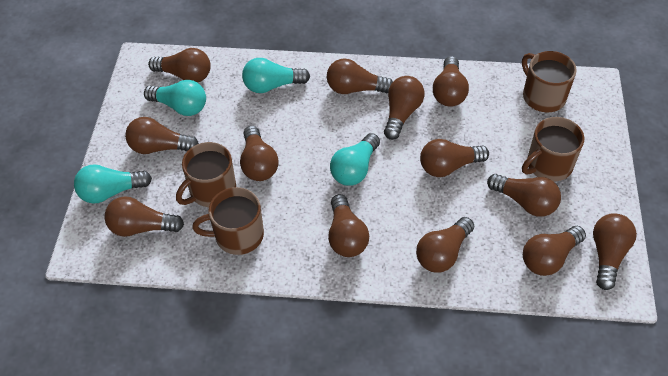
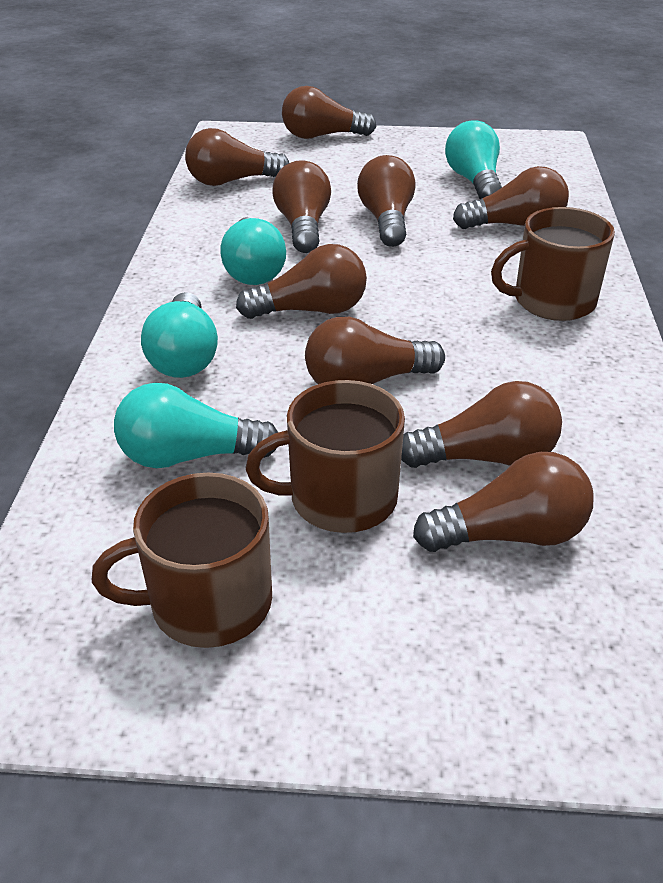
brown light bulb: 13 -> 9
brown mug: 4 -> 3

